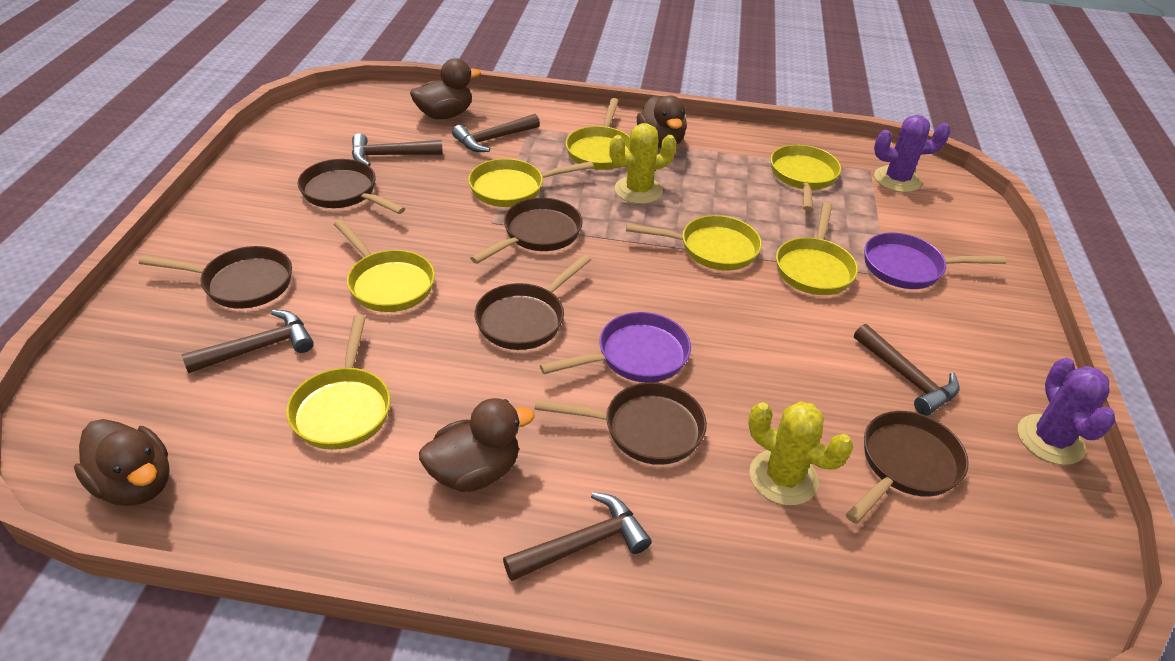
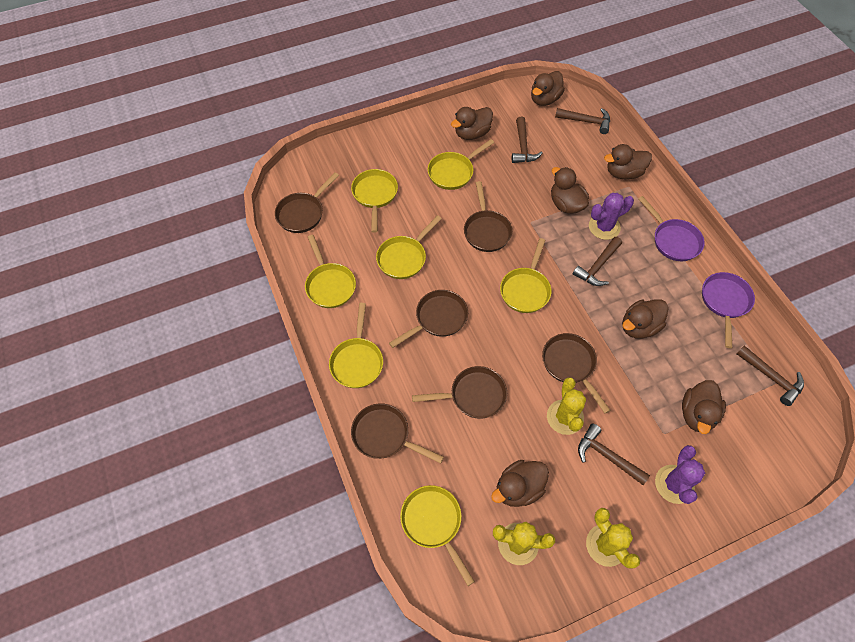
brown duck: 4 -> 7
yellow cactus: 2 -> 3

